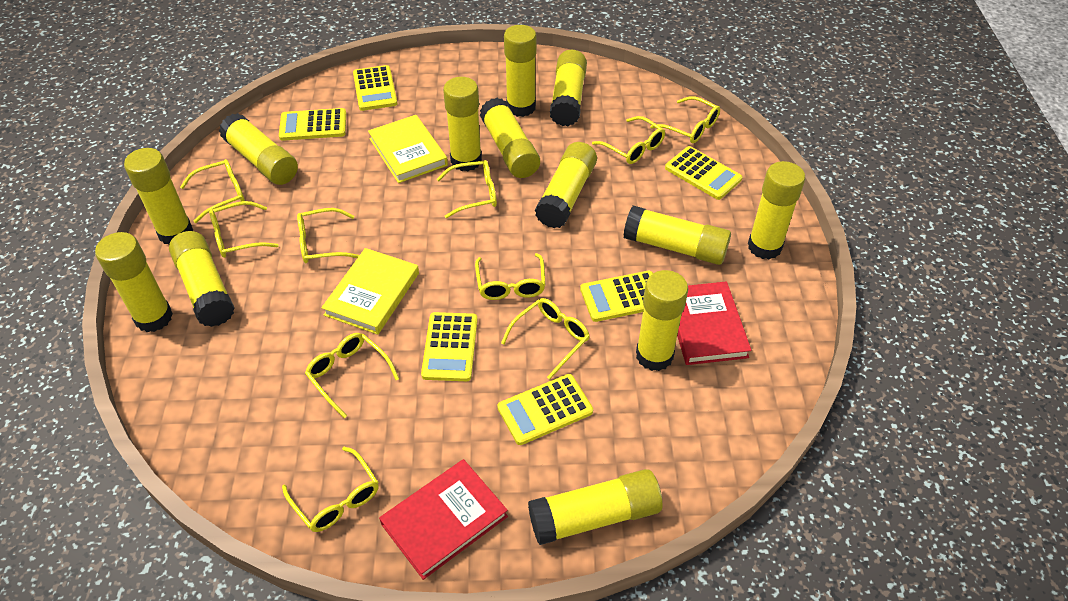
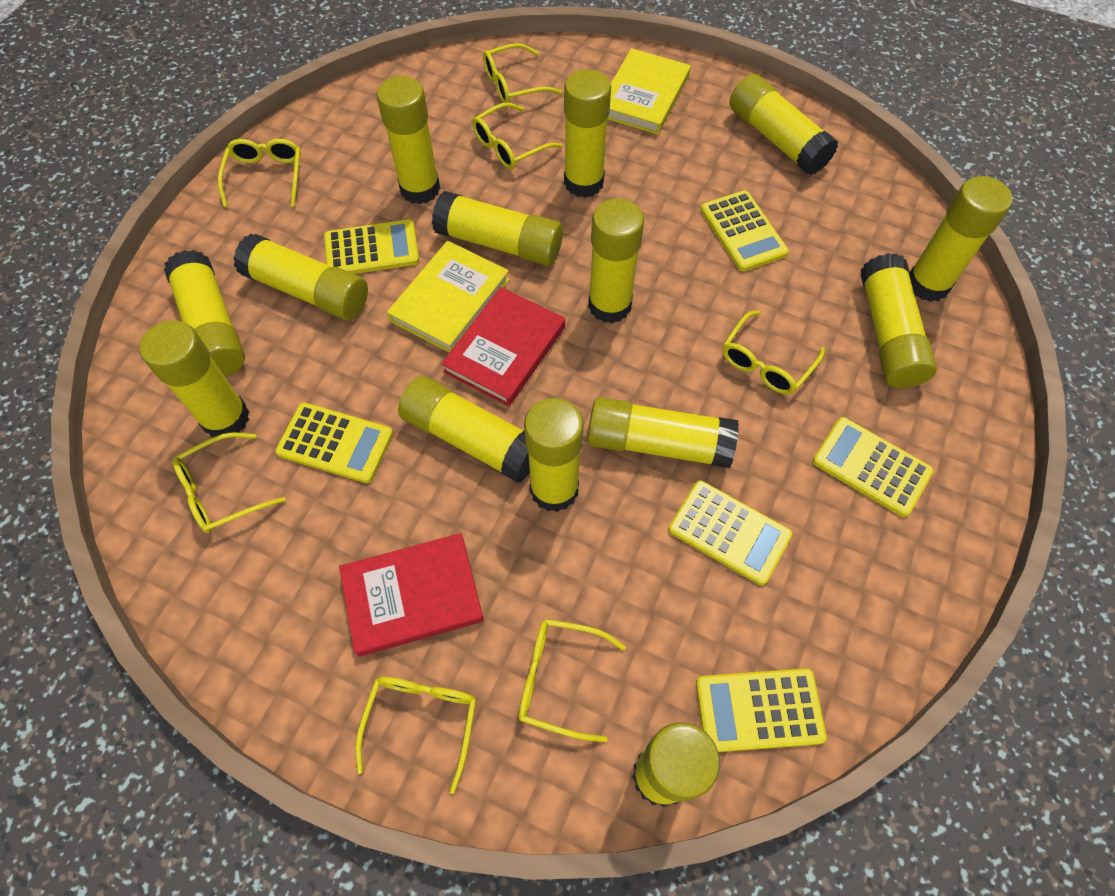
yellow glasses: 10 -> 7
yellow glue stick: 13 -> 14

